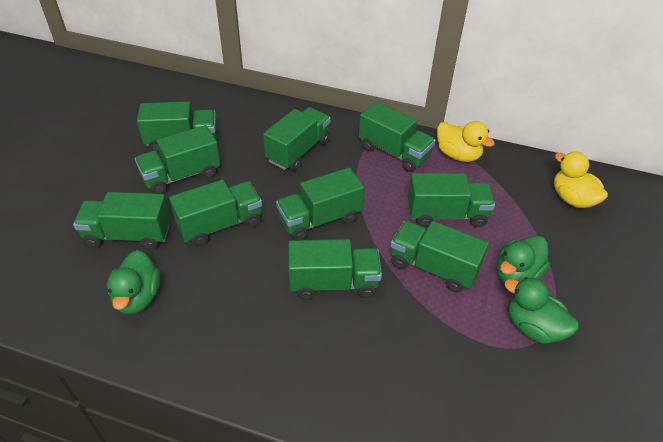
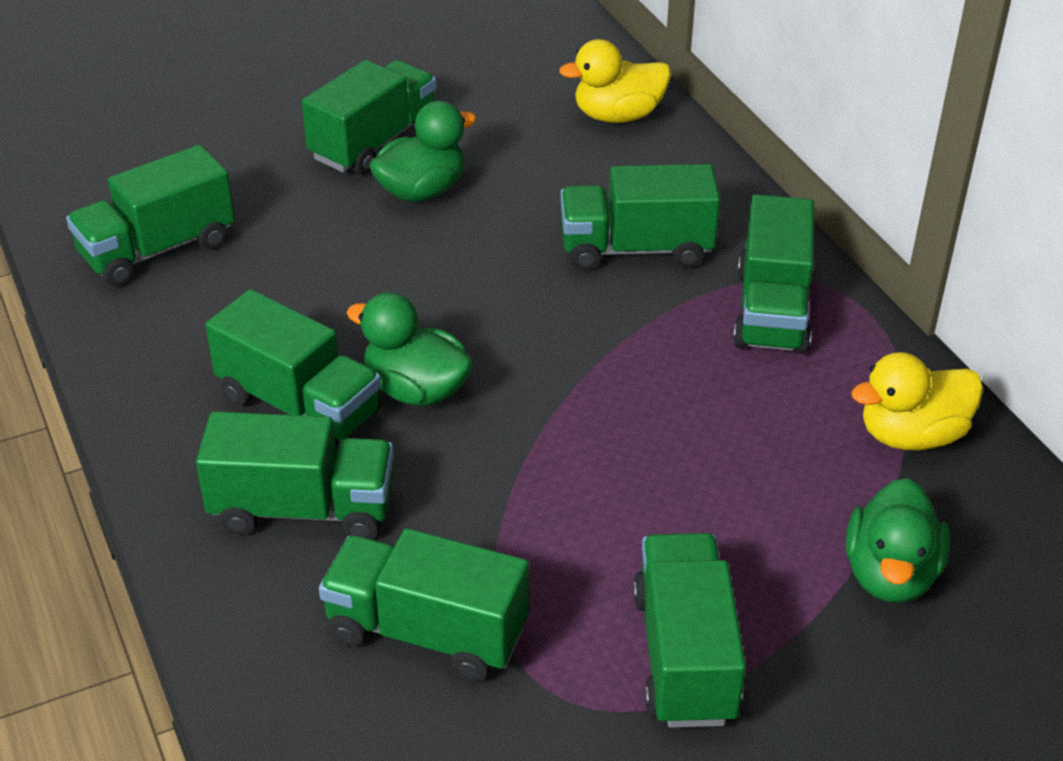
green truck: 10 -> 8

